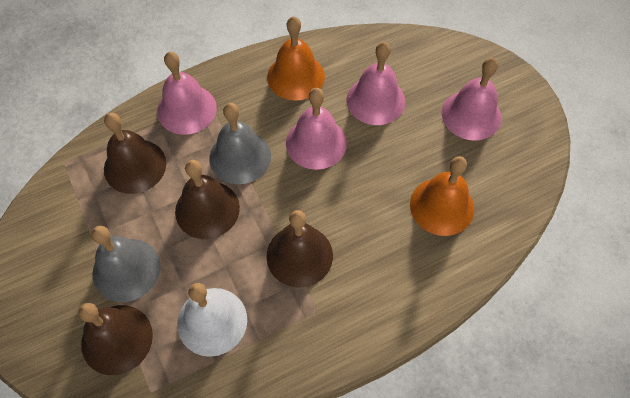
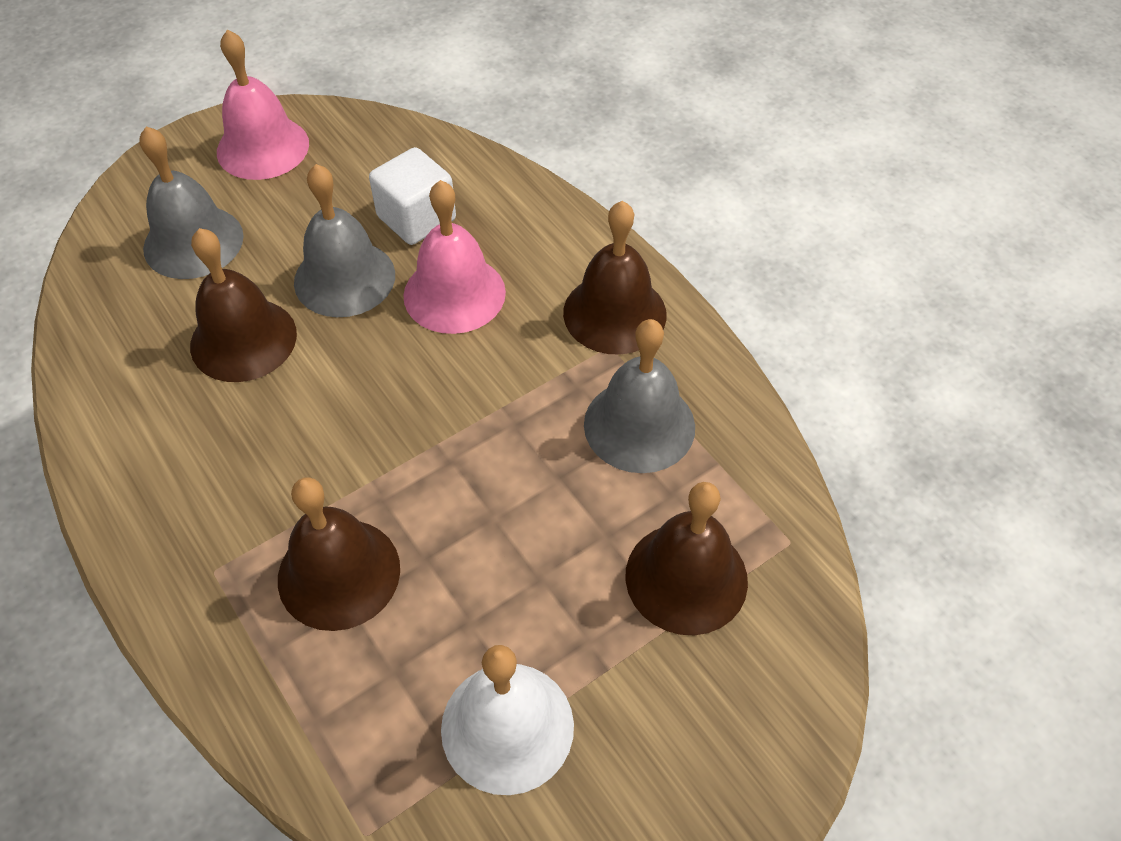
grey bell: 2 -> 3
orange bell: 2 -> 0
pink bell: 4 -> 2
white cube: 0 -> 1

